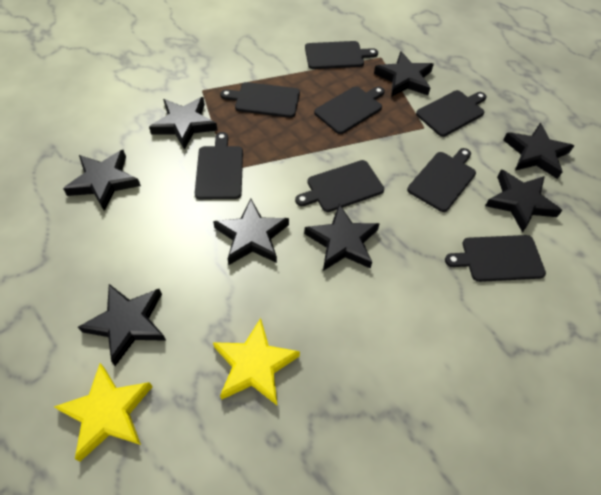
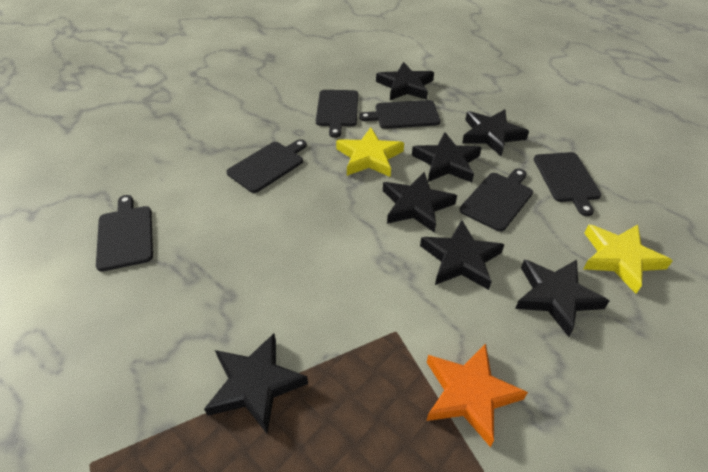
black cutting board: 8 -> 6
black star: 8 -> 7
orange star: 0 -> 1

